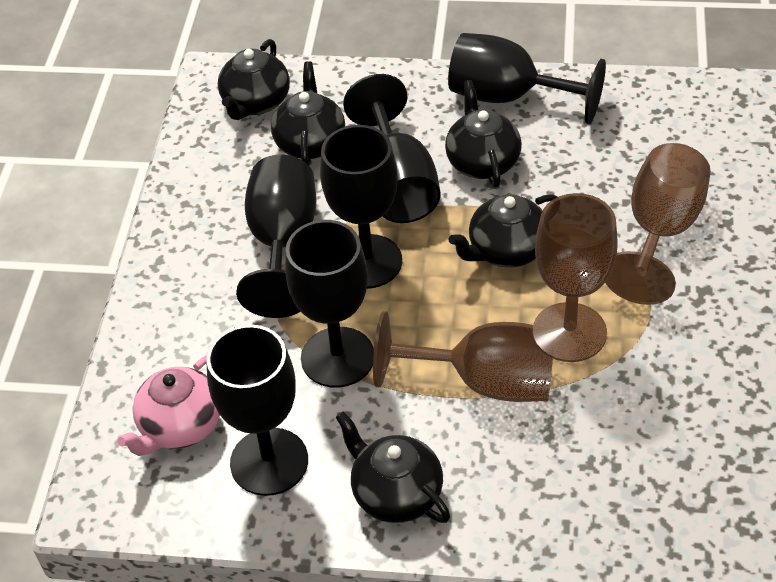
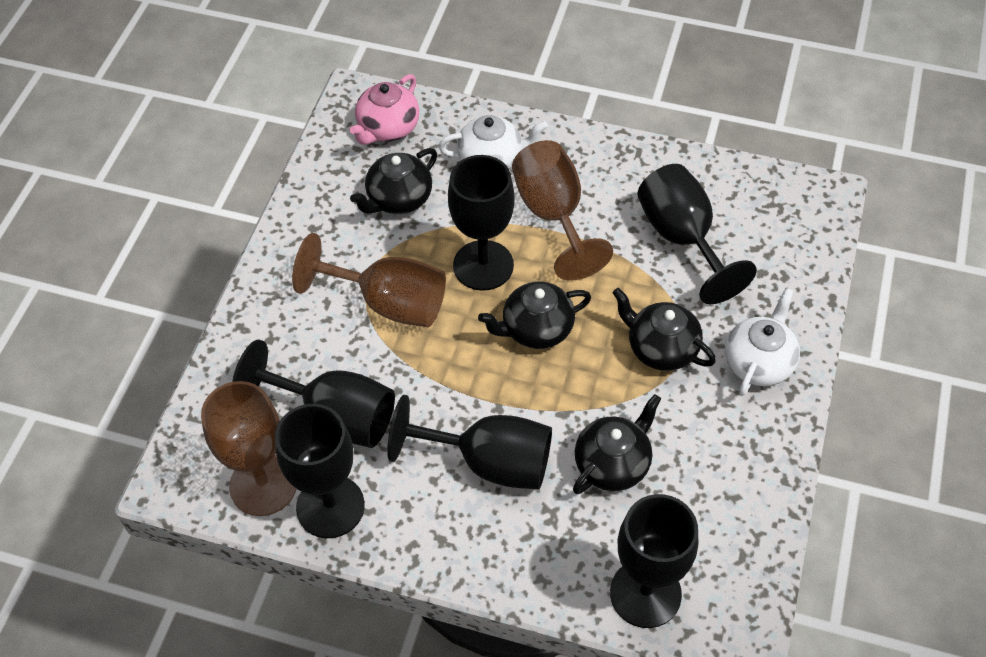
black teapot: 5 -> 4
white teapot: 0 -> 2

